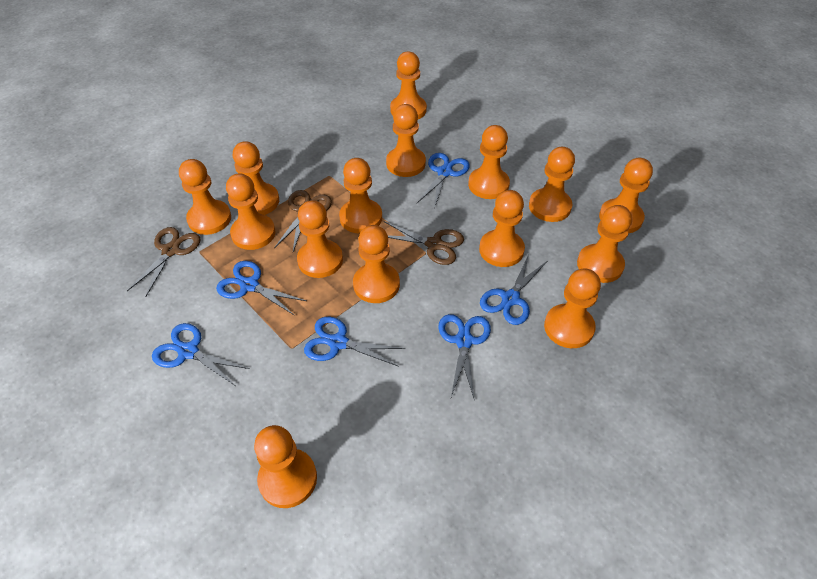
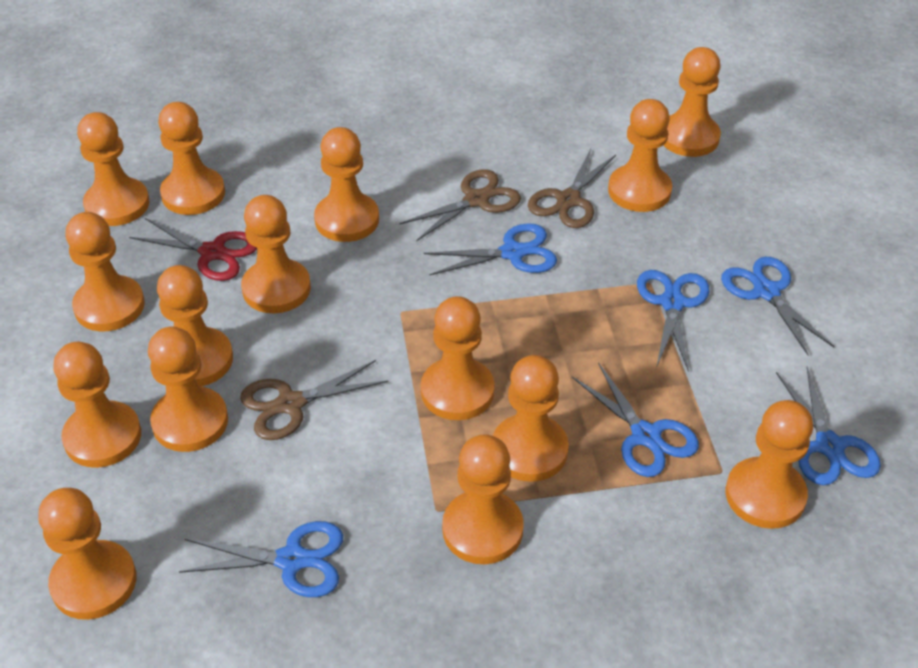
red scissors: 0 -> 1

